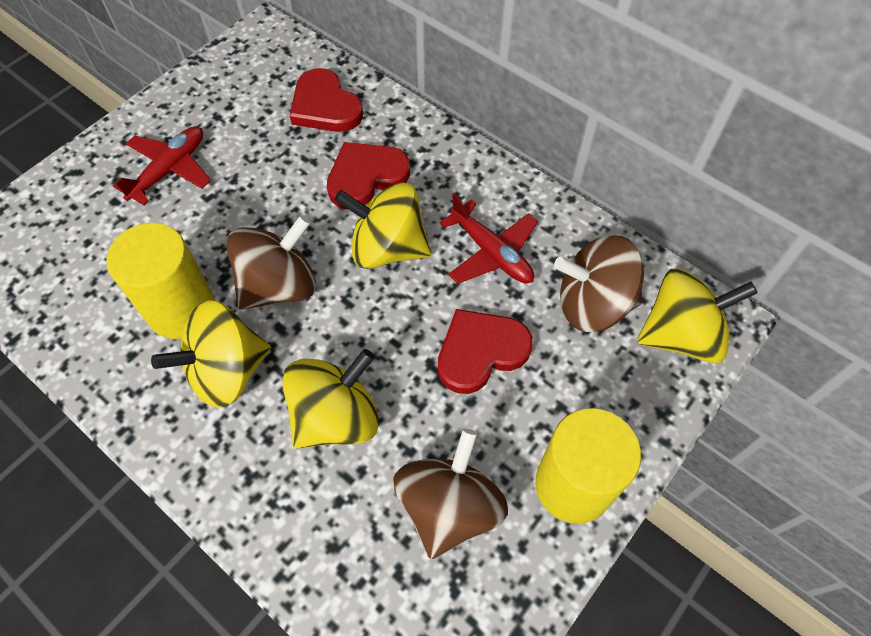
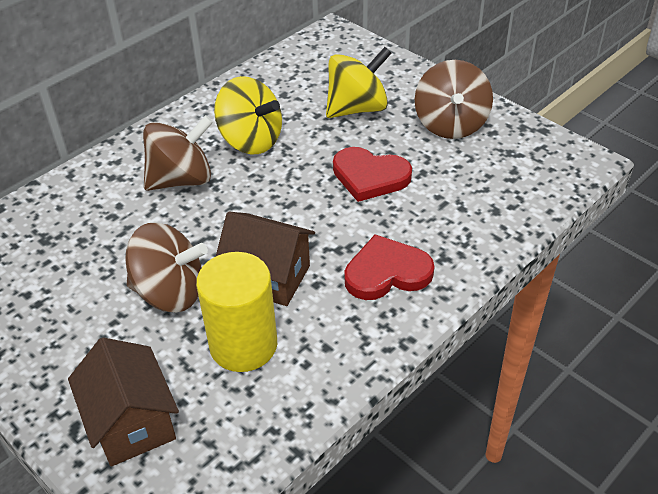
brown house: 0 -> 2
red heart: 3 -> 2
red plane: 2 -> 0
yellow cylinder: 2 -> 1
yellow spinning top: 4 -> 2

